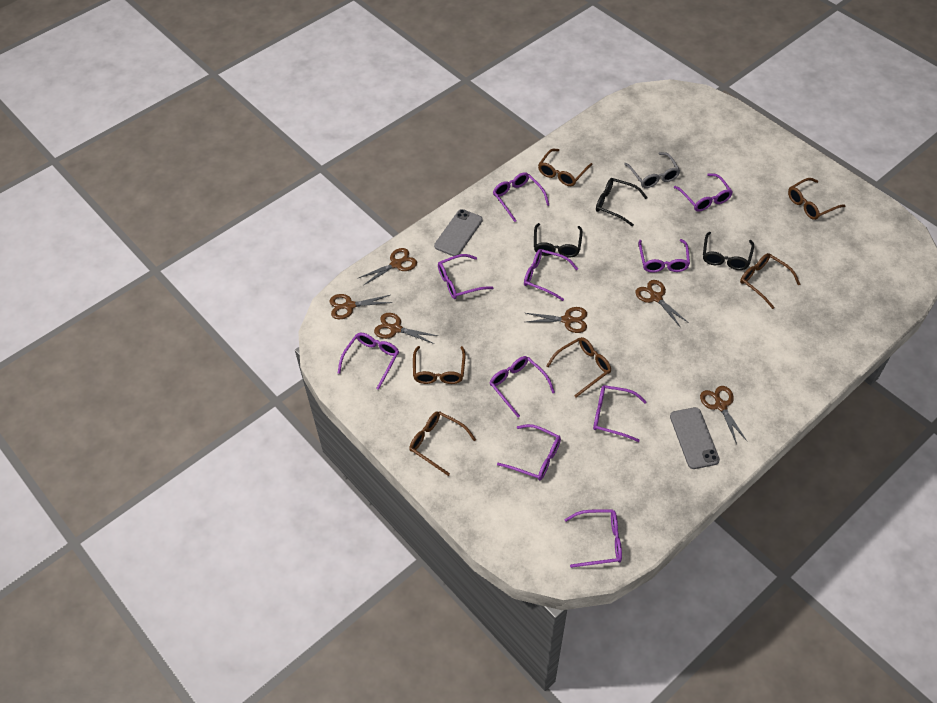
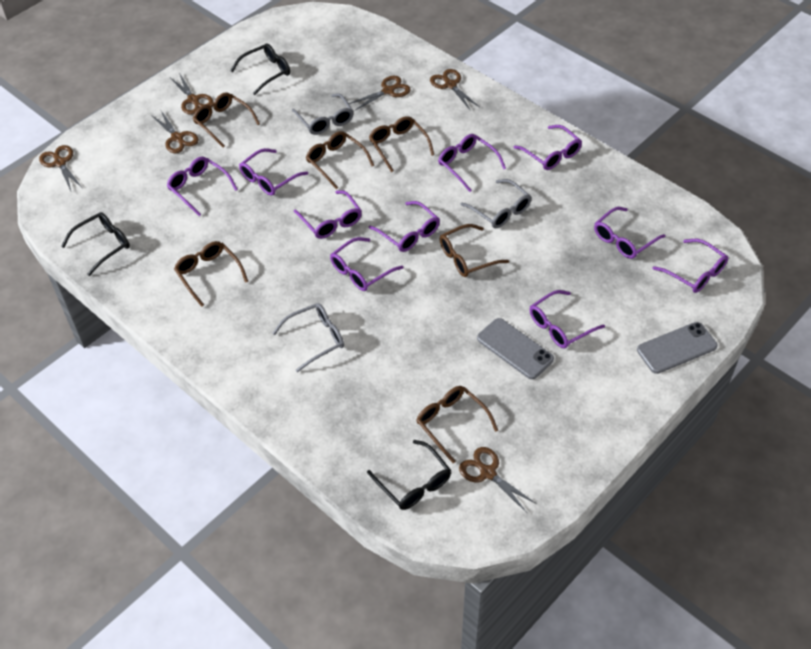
grey glasses: 1 -> 3

